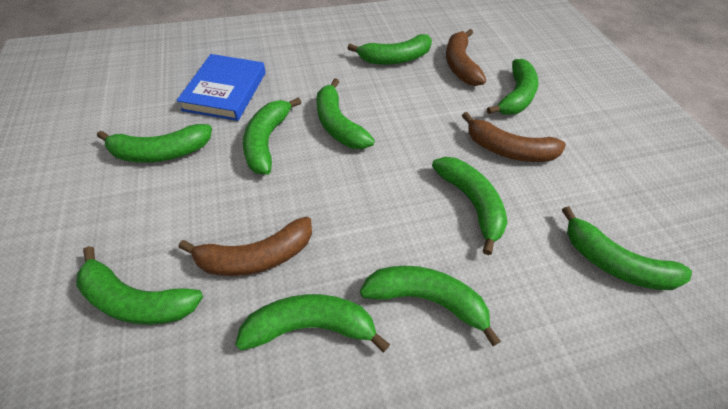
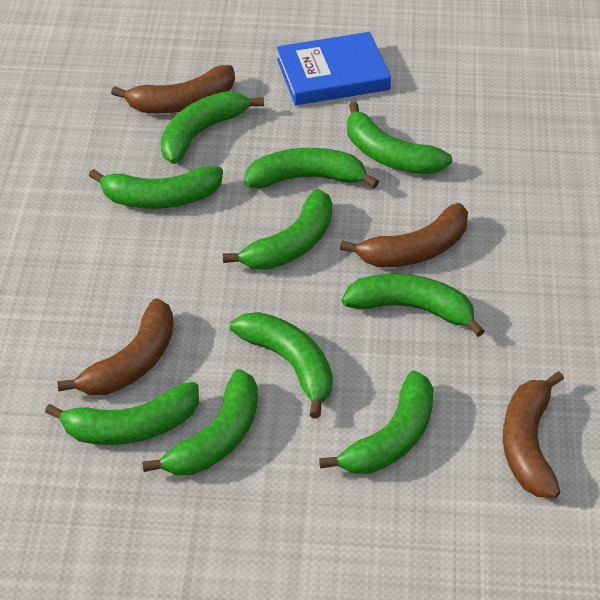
brown banana: 3 -> 4

